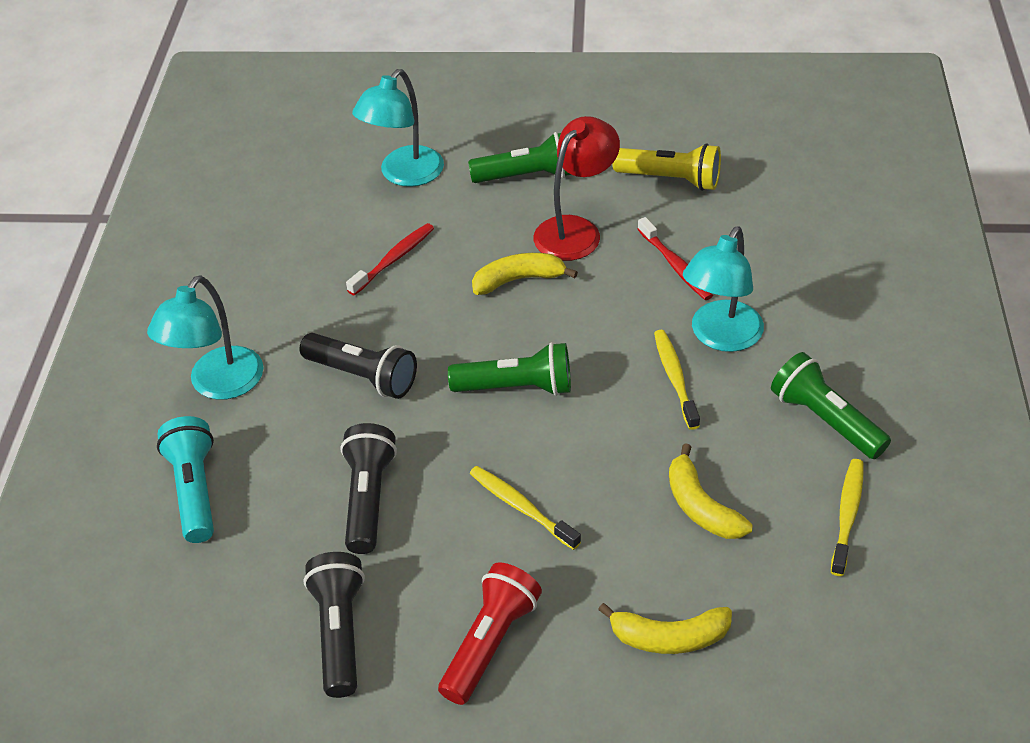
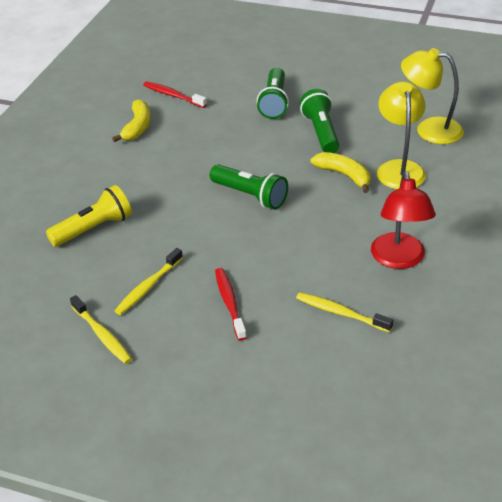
black flashlight: 3 -> 0
red flashlight: 1 -> 0
turquoise flashlight: 1 -> 0
turquoise lamp: 3 -> 0
yellow banana: 3 -> 2
yellow lamp: 0 -> 2

